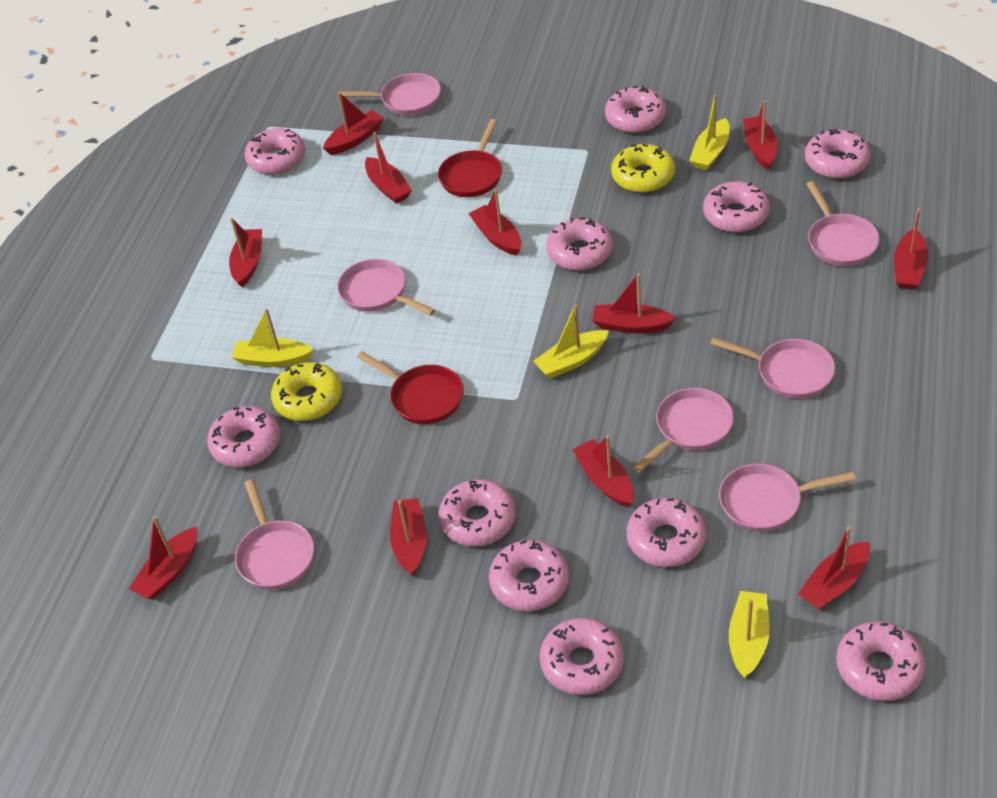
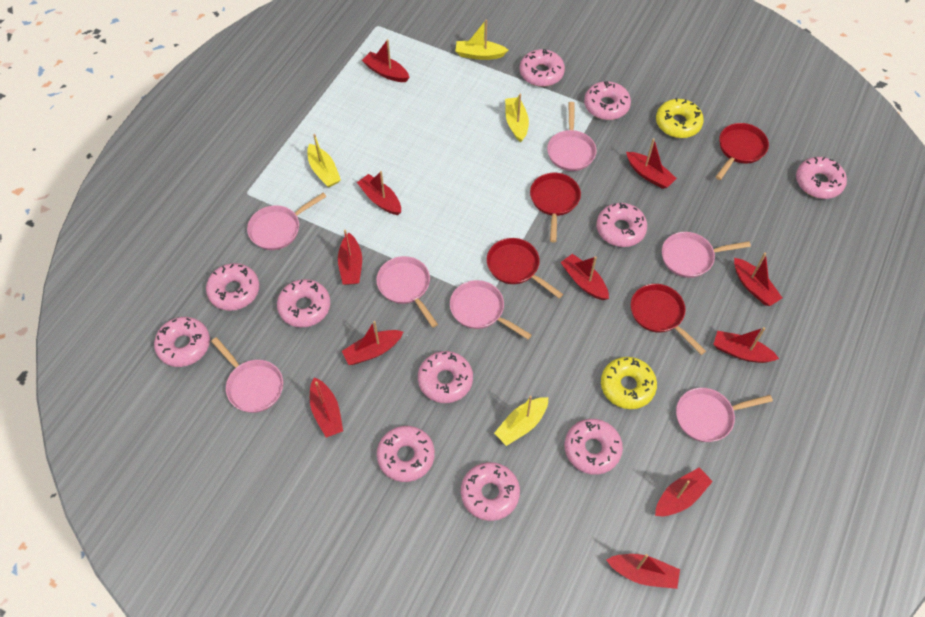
red pan: 2 -> 4

